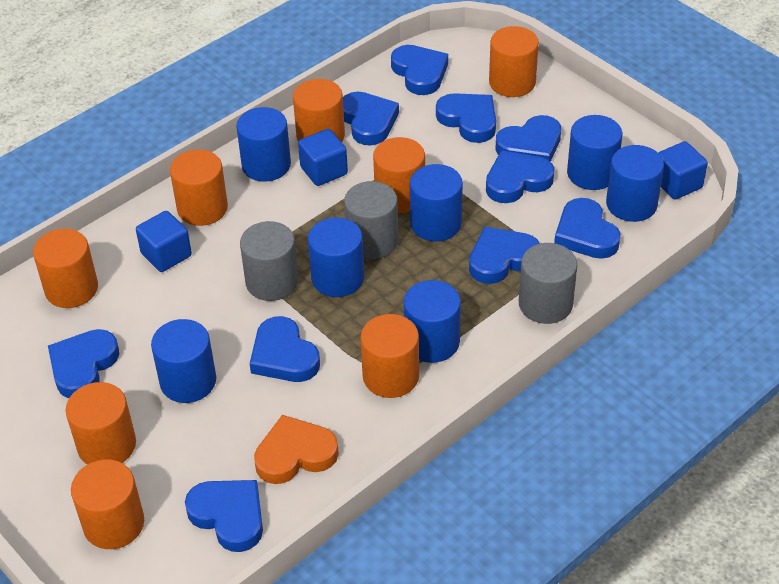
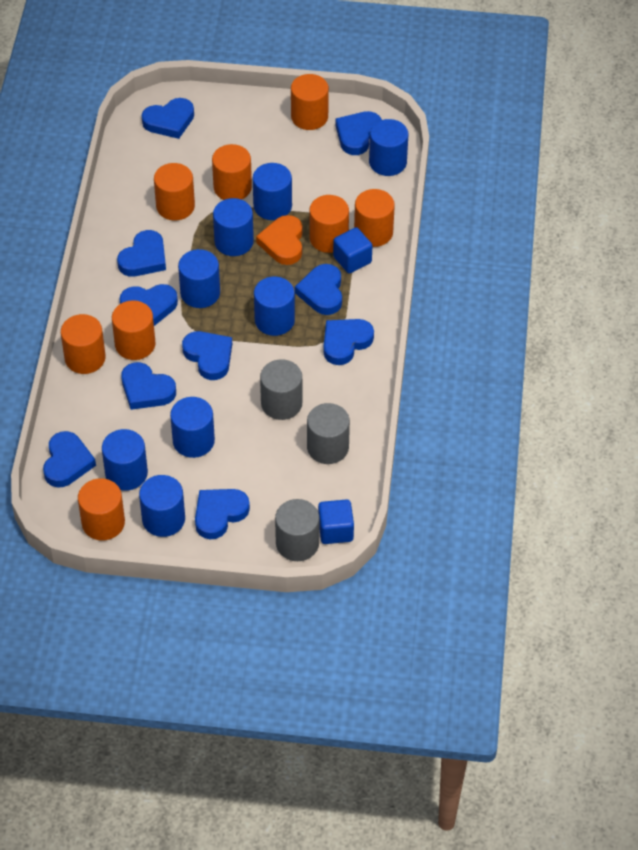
blue cube: 3 -> 2
blue cylinder: 7 -> 8

